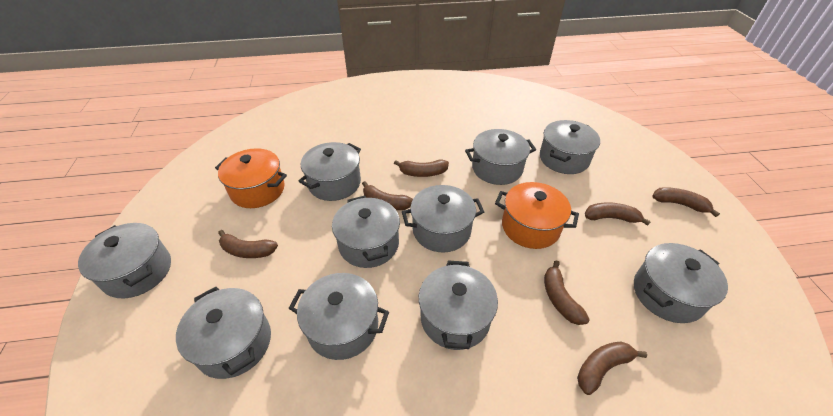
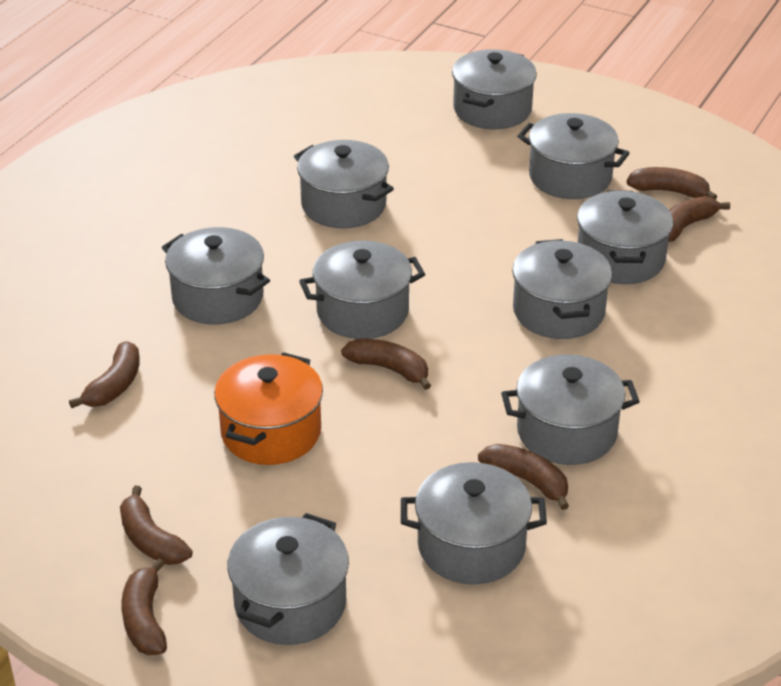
orange pot: 2 -> 1

